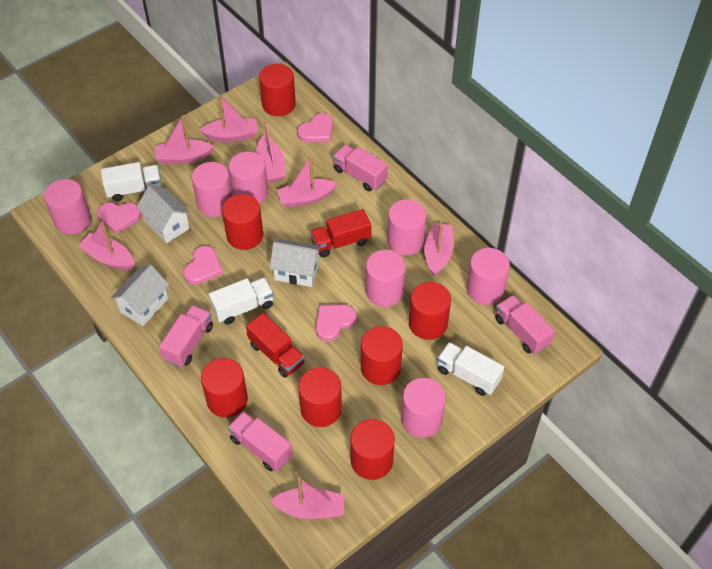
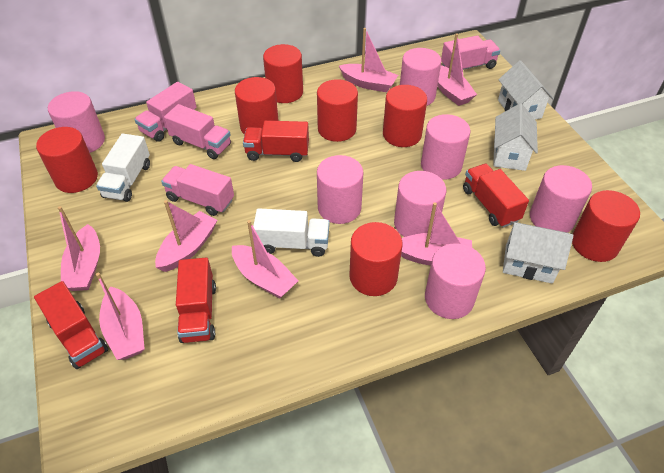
pink heart: 4 -> 0
red truck: 2 -> 4
white truck: 3 -> 2

